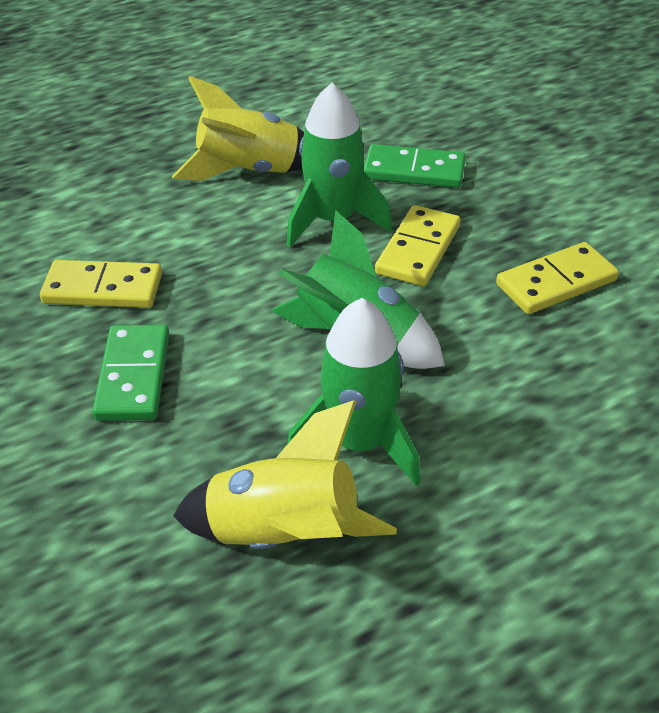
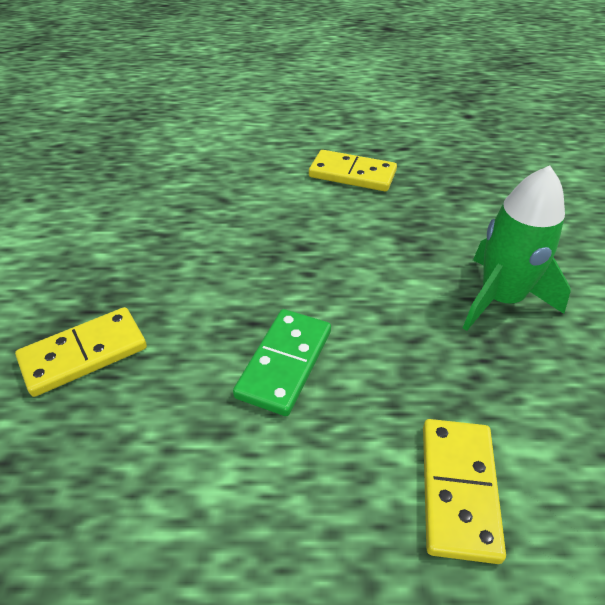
green domino: 2 -> 1
green rocket: 3 -> 1
yellow rocket: 2 -> 0

